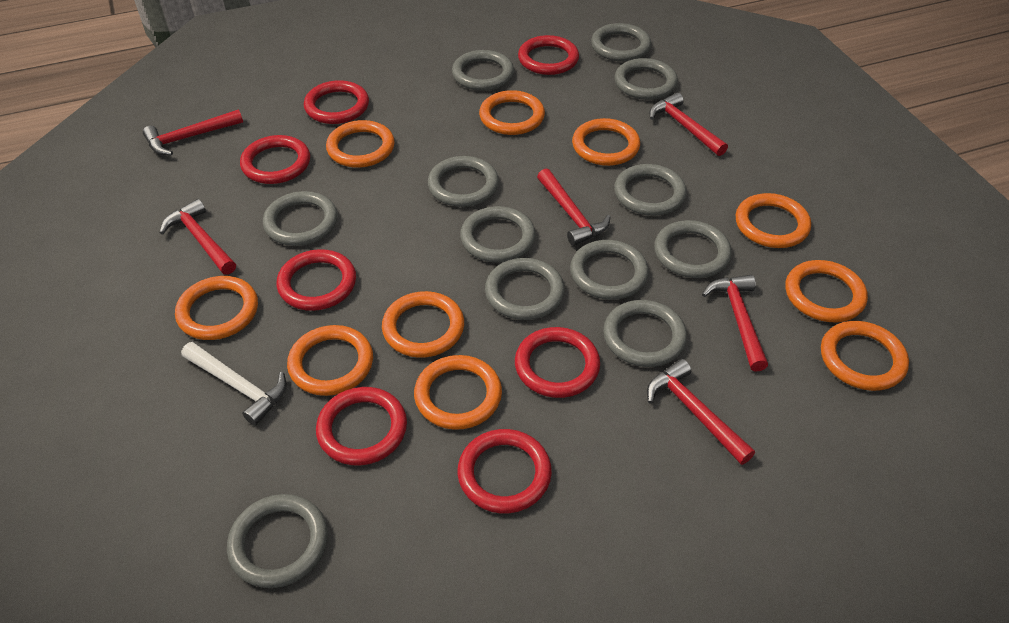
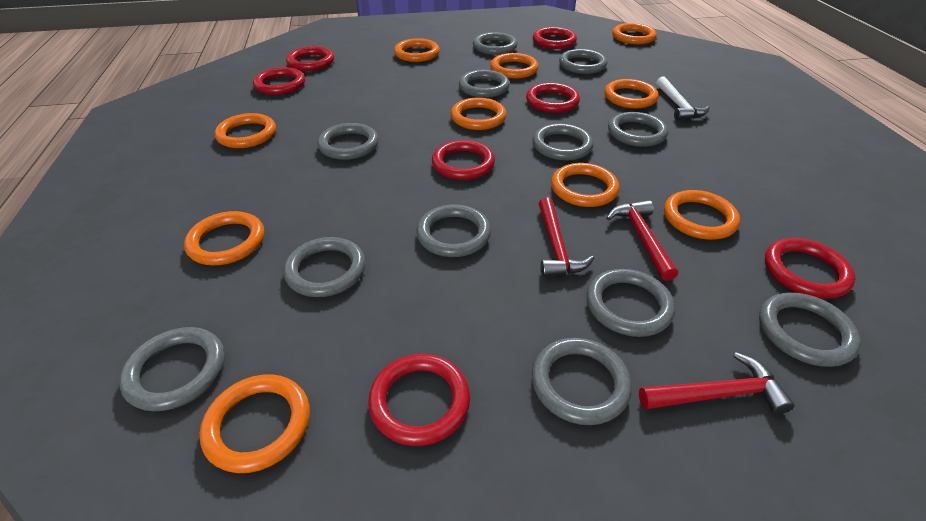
red hammer: 6 -> 3

